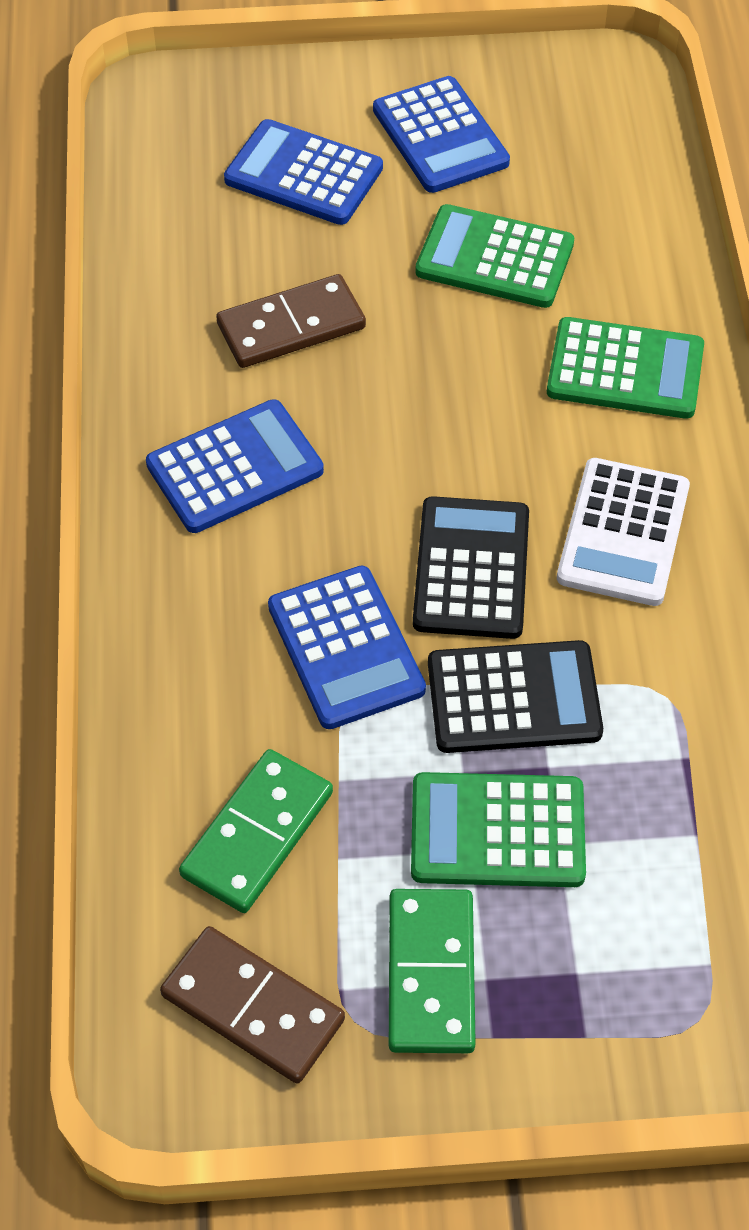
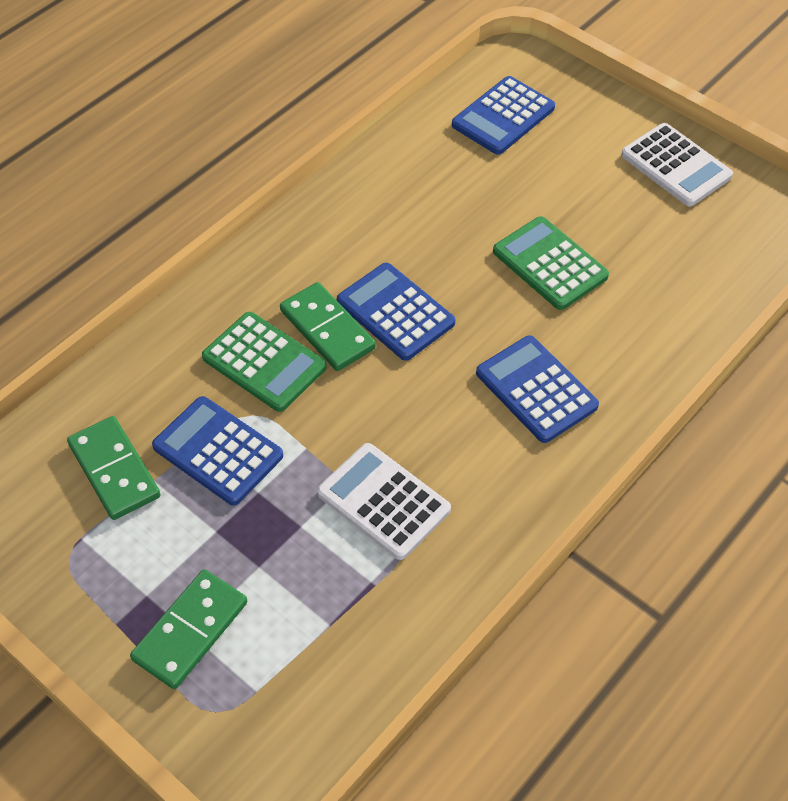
black calculator: 2 -> 0
brown domino: 2 -> 0
green calculator: 3 -> 2
green domino: 2 -> 3
white calculator: 1 -> 2

